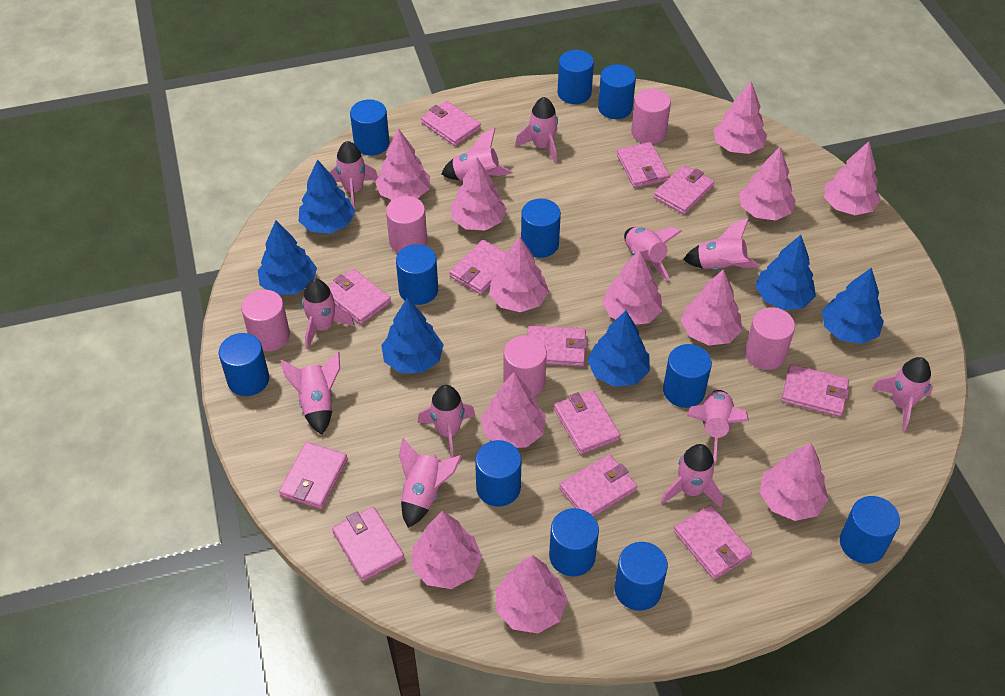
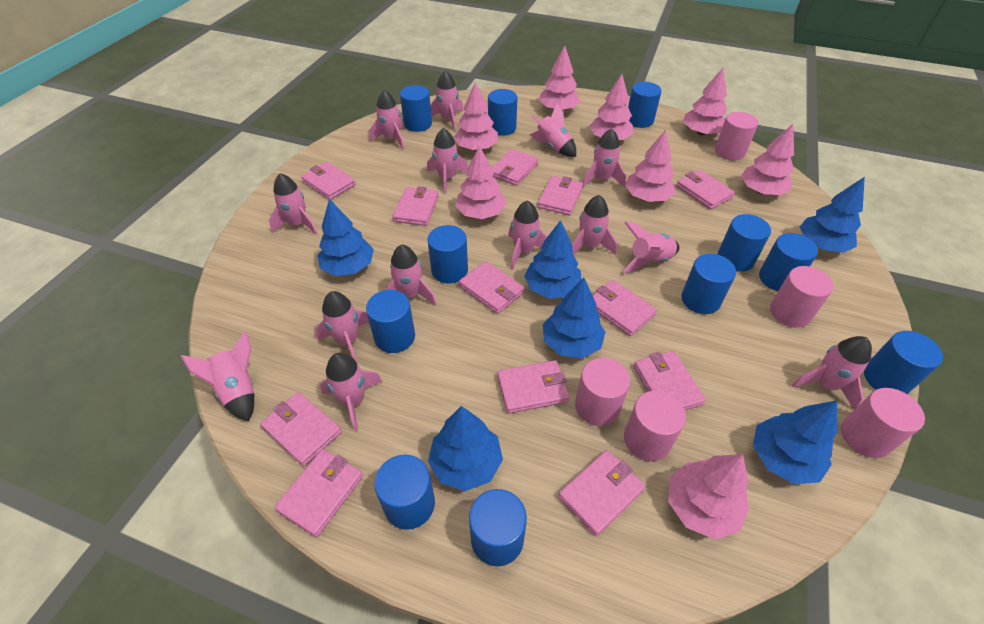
pink rocket: 12 -> 14
pink tree: 12 -> 8

